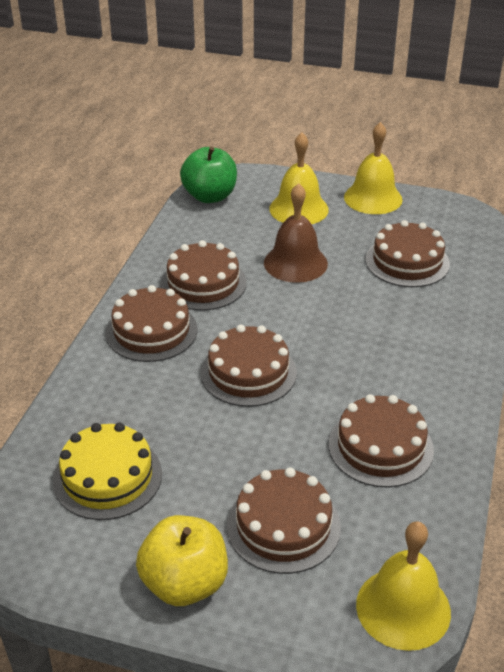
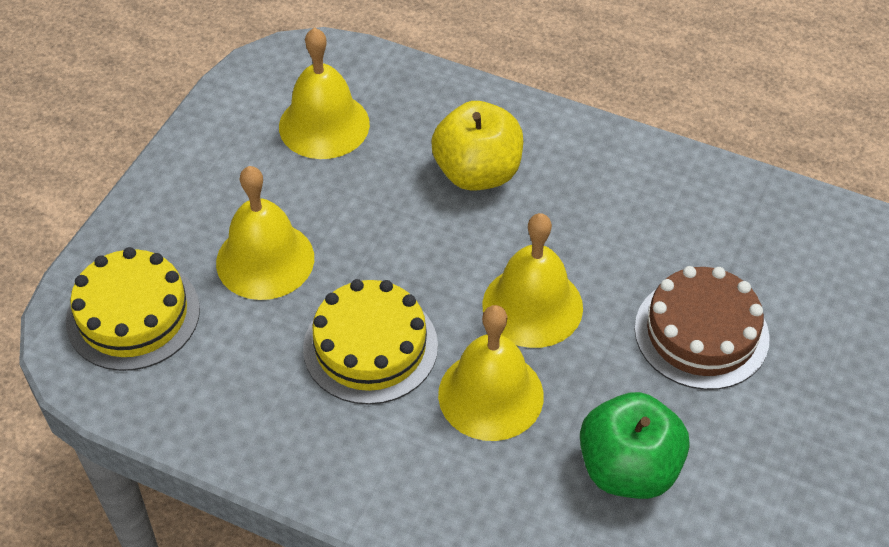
brown bell: 1 -> 0
brown cake: 6 -> 1
yellow bell: 3 -> 4
yellow cake: 1 -> 2

